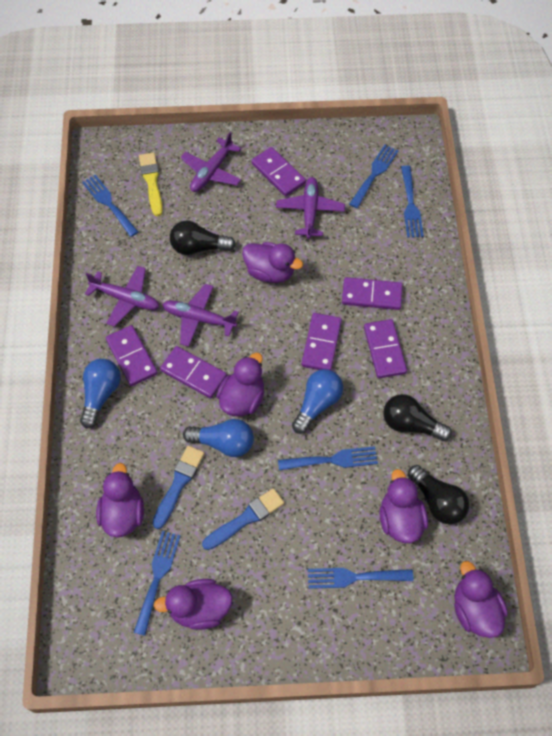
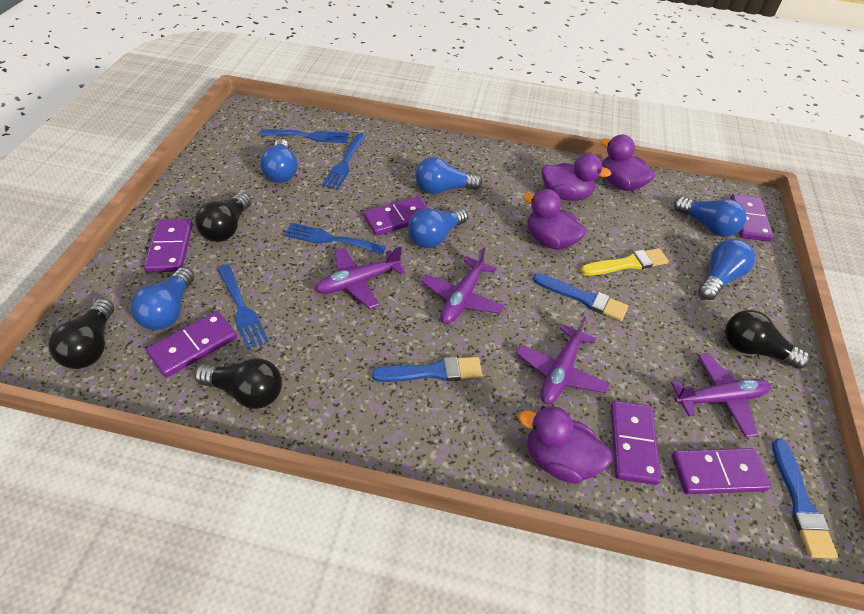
black light bulb: 3 -> 4
blue brush: 2 -> 3
blue fork: 6 -> 4
blue light bulb: 3 -> 6
purple duck: 6 -> 4

